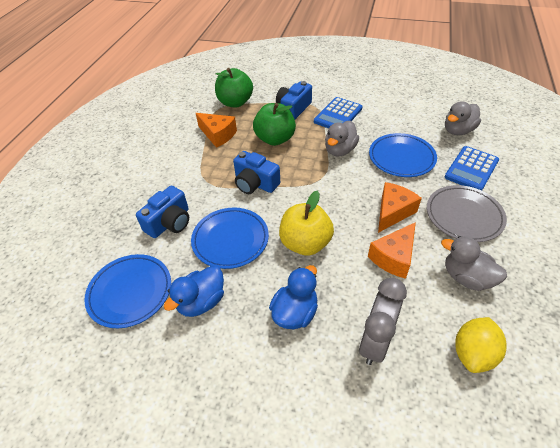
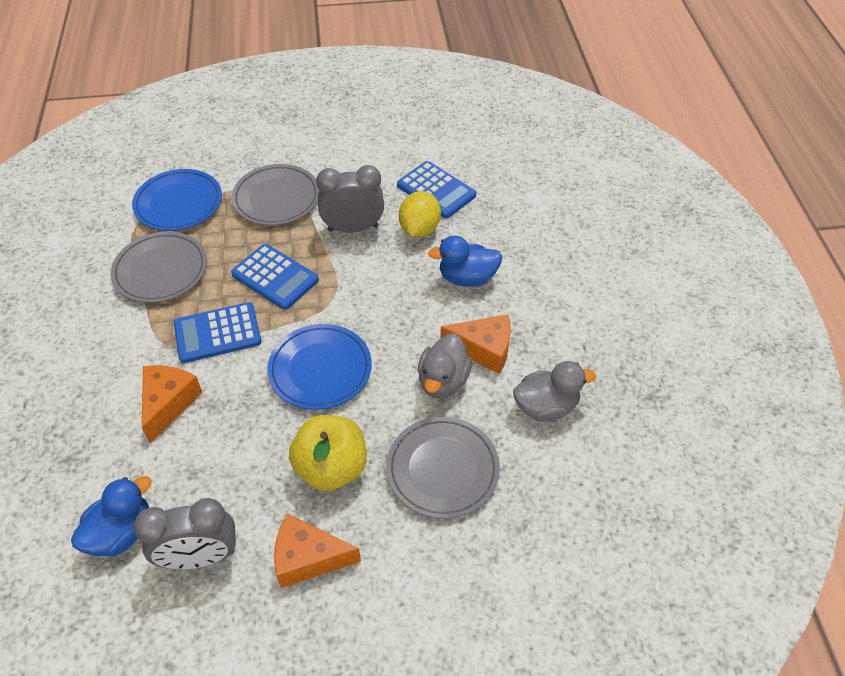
blue calculator: 2 -> 3
blue camera: 3 -> 0
blue plate: 3 -> 2
green apple: 2 -> 0
grey clock: 1 -> 2
grey duck: 3 -> 2
grey plate: 1 -> 3

